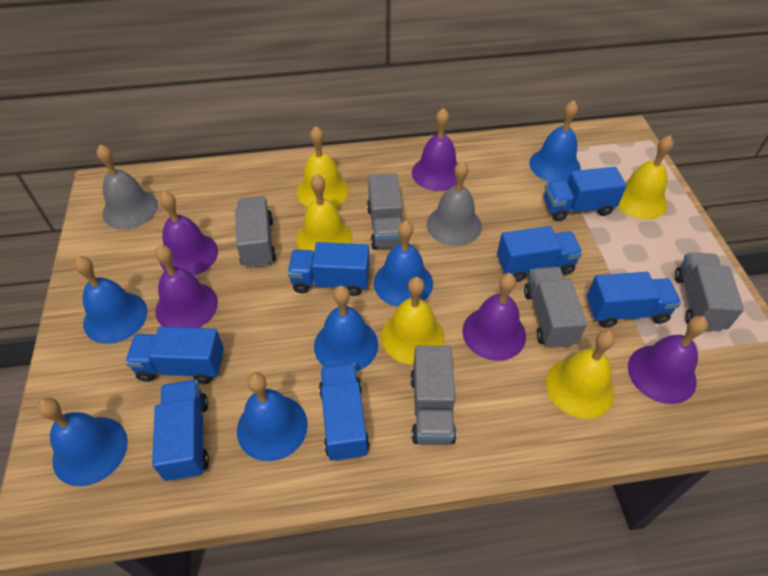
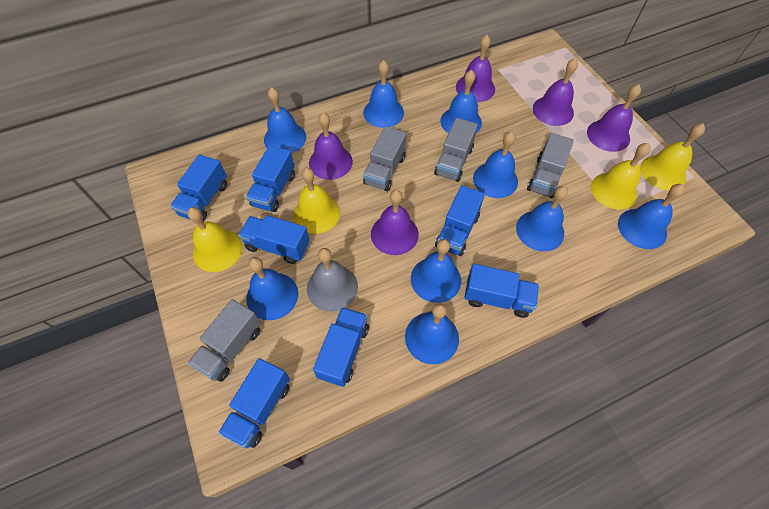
blue bell: 6 -> 9
grey bell: 2 -> 1
grey truck: 5 -> 4
yellow bell: 5 -> 4

